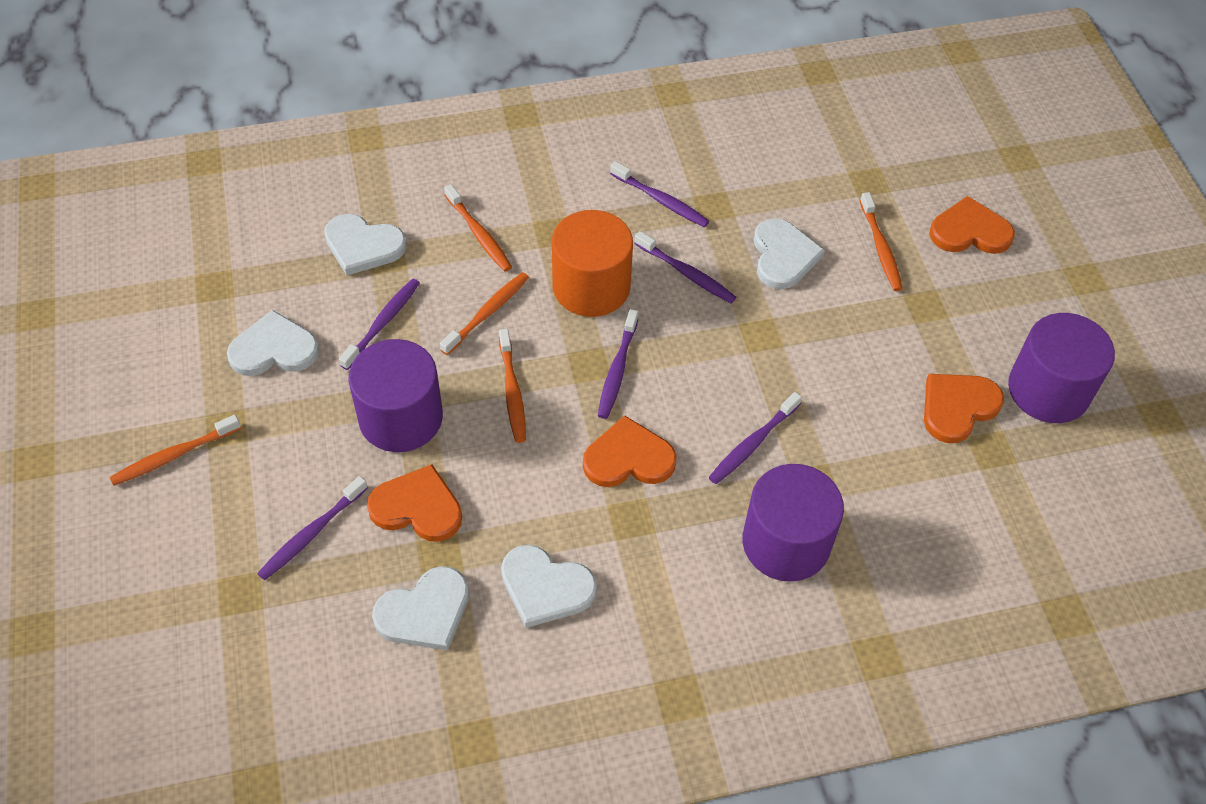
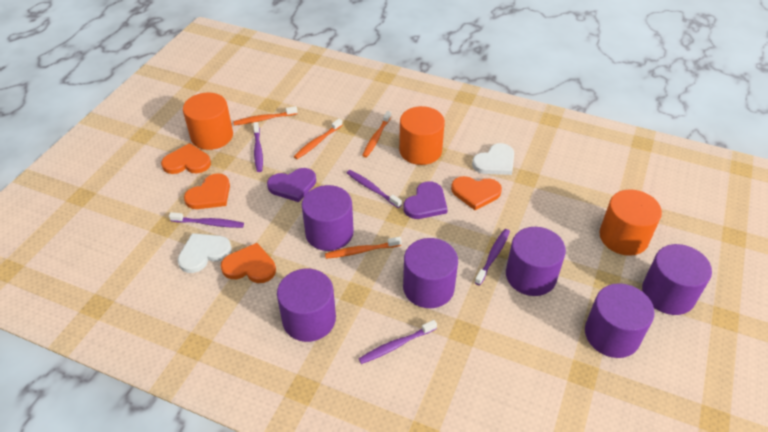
orange cylinder: 1 -> 3
orange toothbrush: 5 -> 4
purple cylinder: 3 -> 6
purple heart: 0 -> 2
purple toothbrush: 6 -> 5
white heart: 5 -> 2

